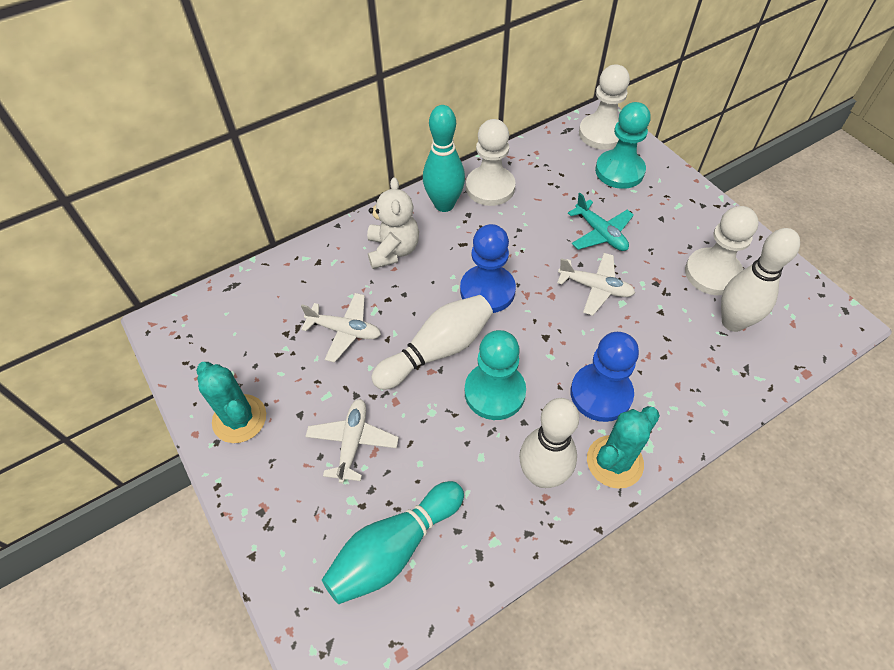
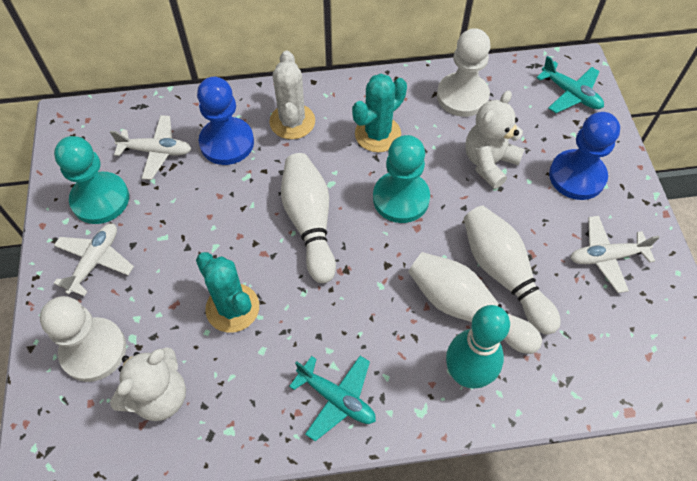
turquoise bowling pin: 2 -> 1
turquoise plane: 1 -> 2
white cactus: 0 -> 1
white pawn: 3 -> 2
white teddy bear: 1 -> 2

